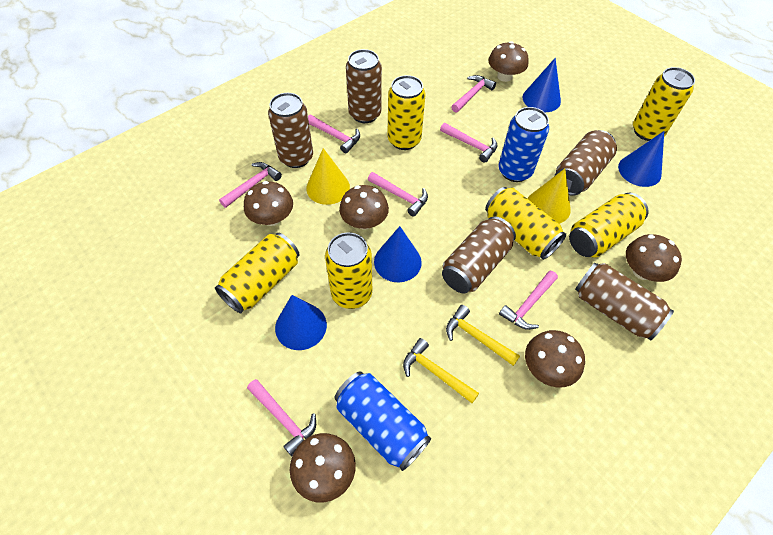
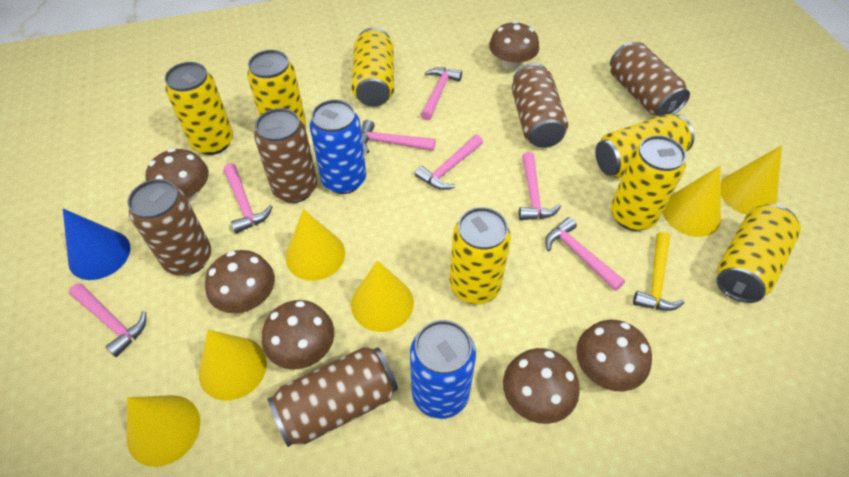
blue cone: 4 -> 1
yellow can: 6 -> 7
yellow cone: 2 -> 6
yellow hammer: 2 -> 1

